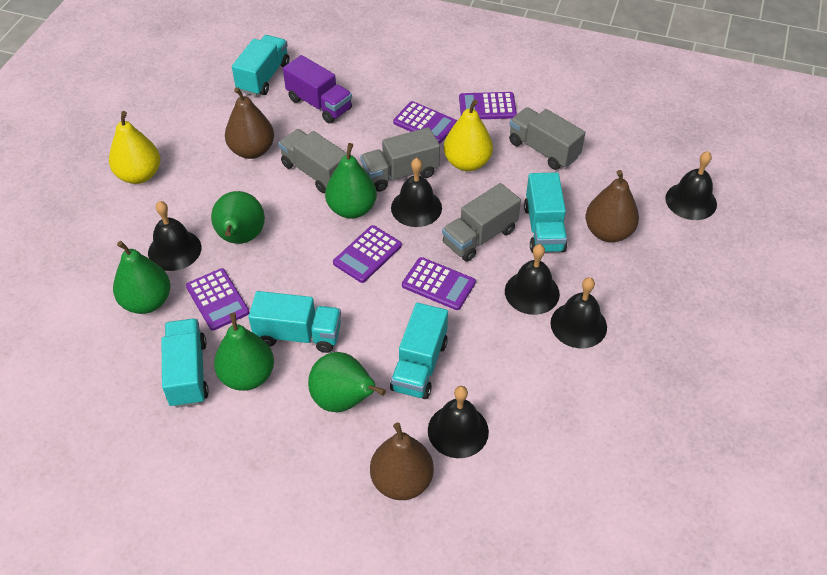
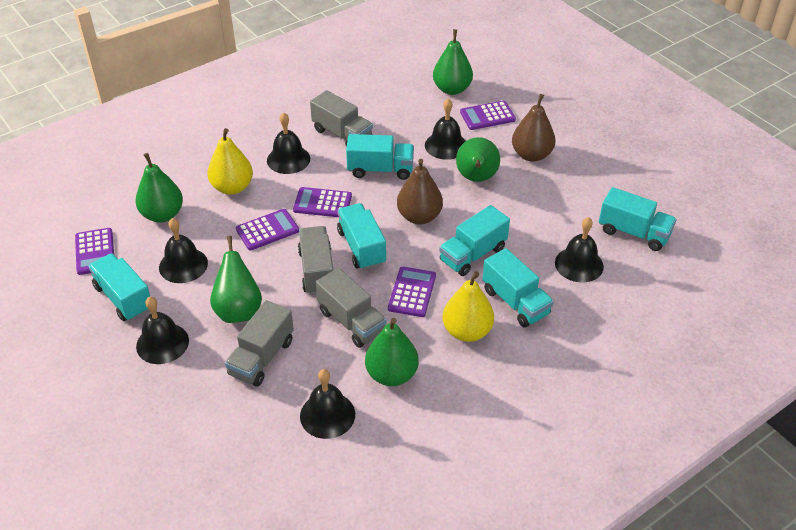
brown pear: 3 -> 2
purple truck: 1 -> 0
turquoise truck: 5 -> 6

